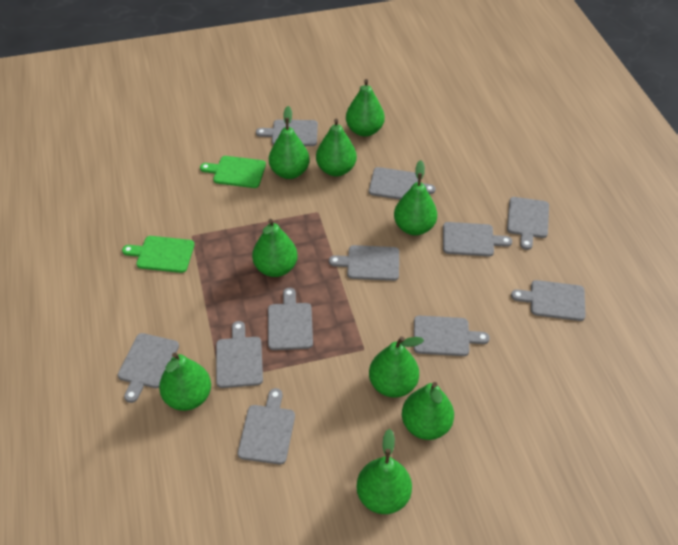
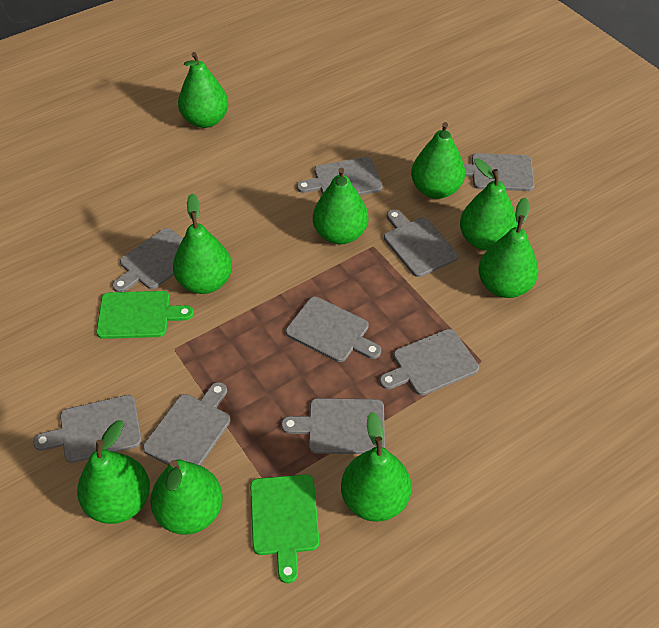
grey cutting board: 11 -> 9

